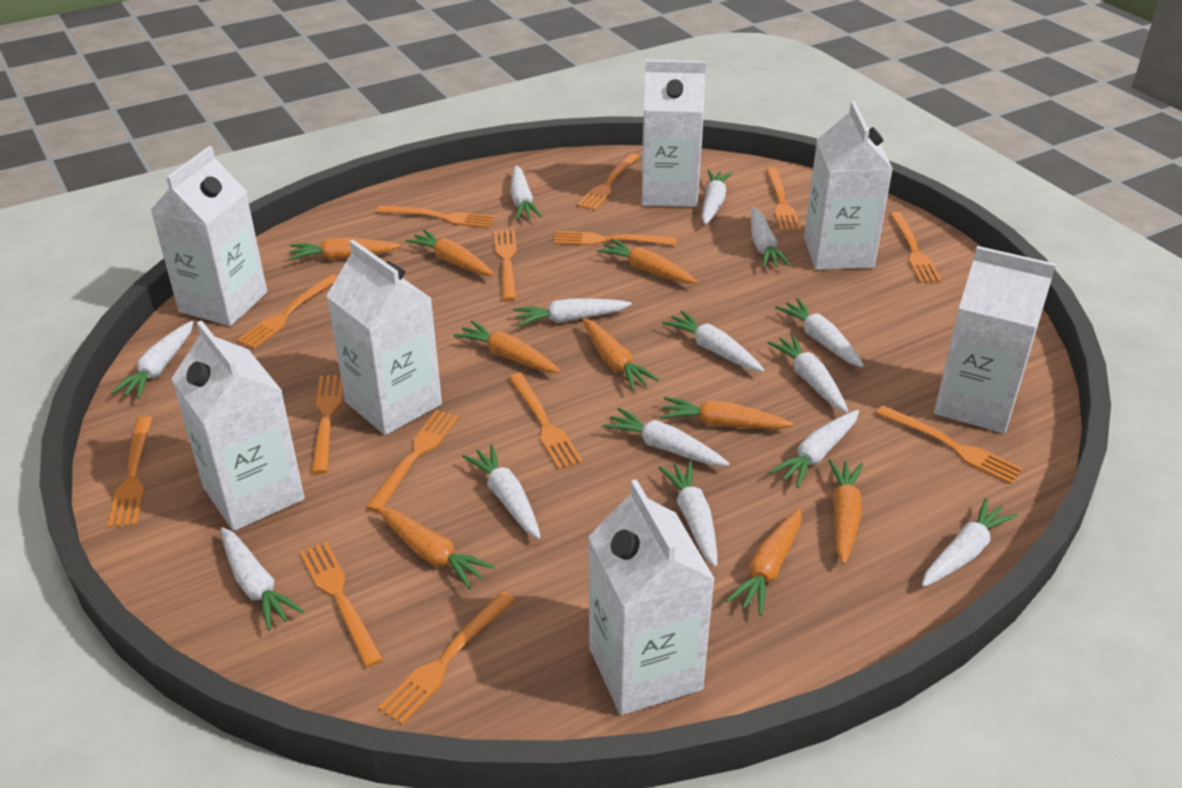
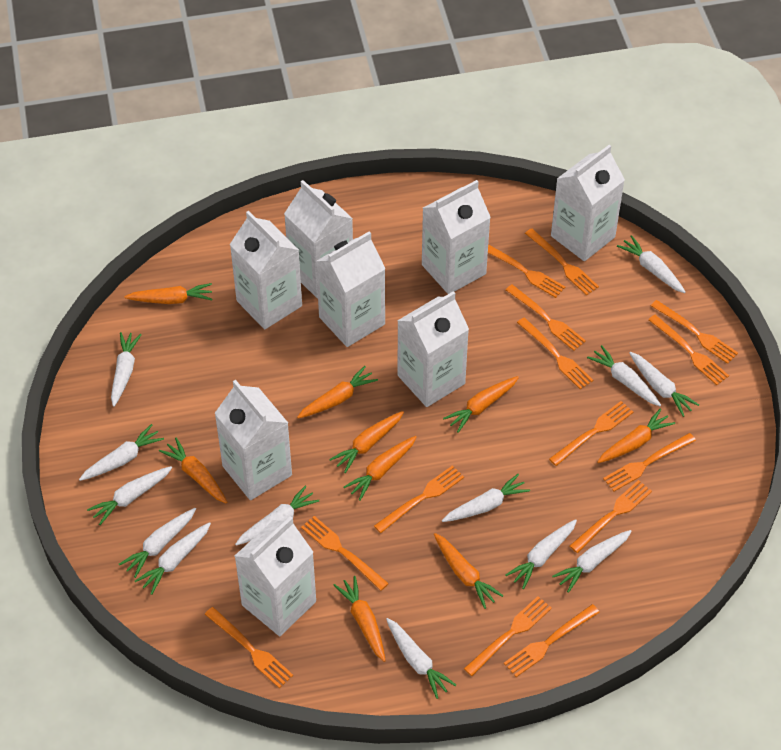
white carrot: 14 -> 13
white carton: 7 -> 8

